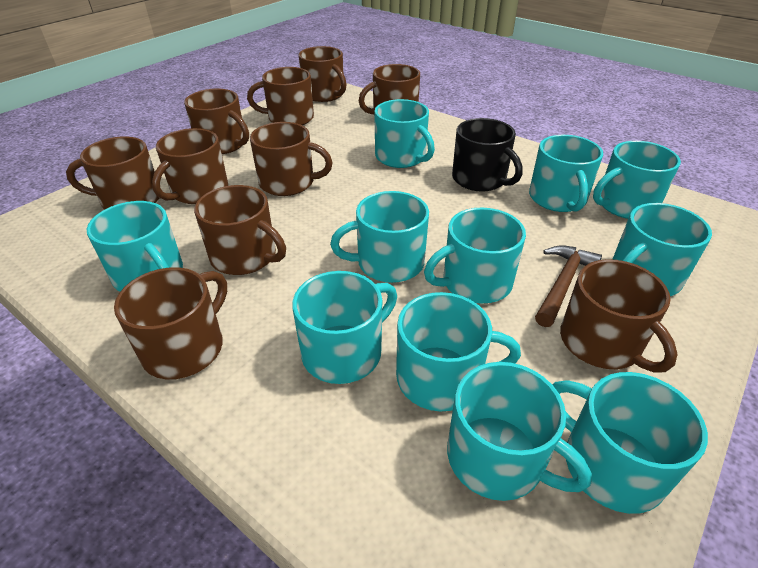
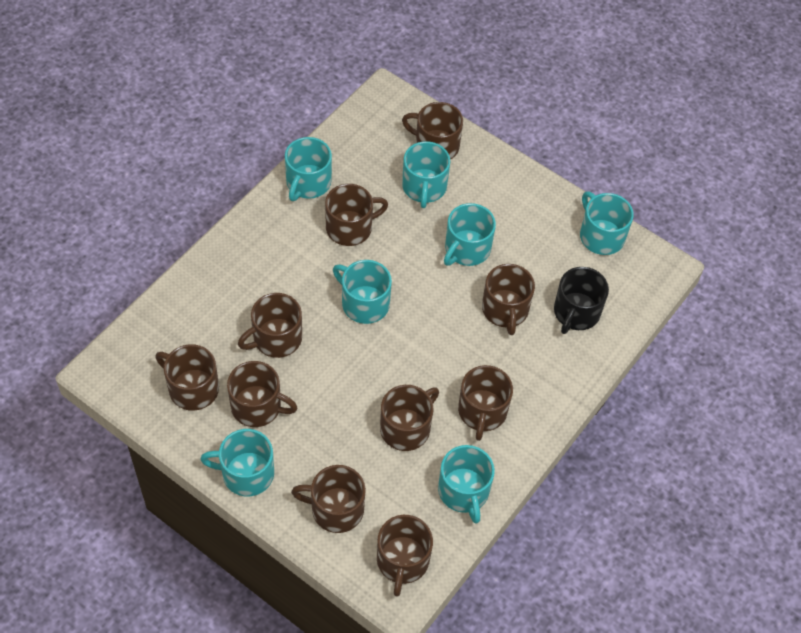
brown hammer: 1 -> 0
turquoise mug: 11 -> 7

